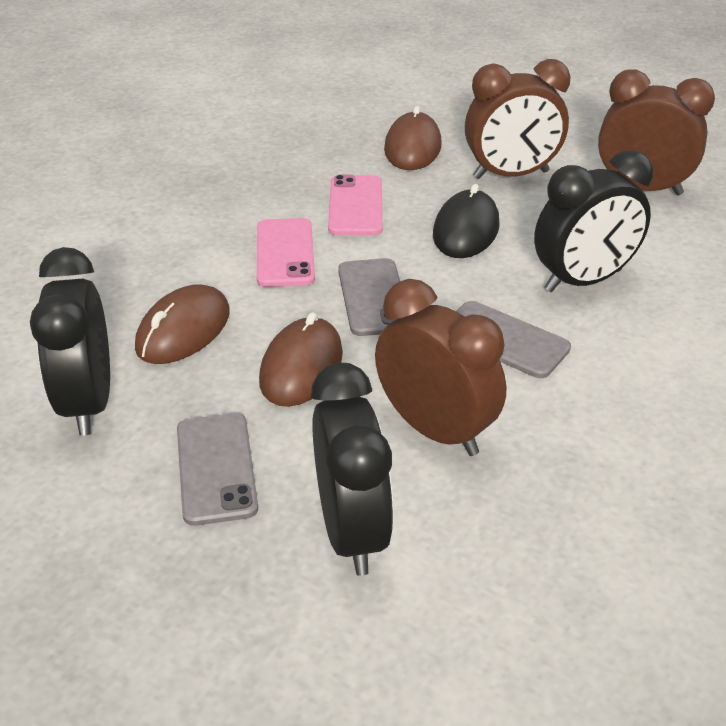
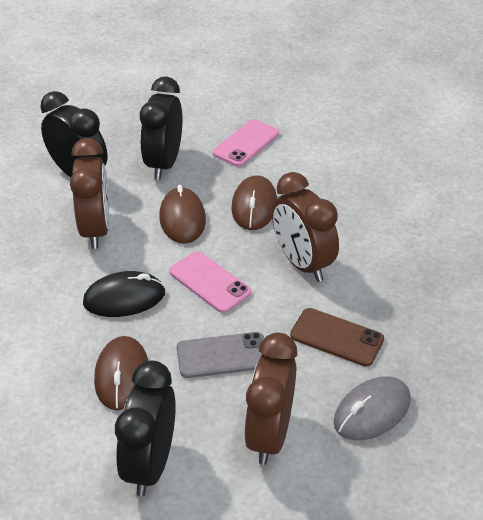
brown phone: 0 -> 1
grey mouse: 0 -> 1
grey phone: 3 -> 1

